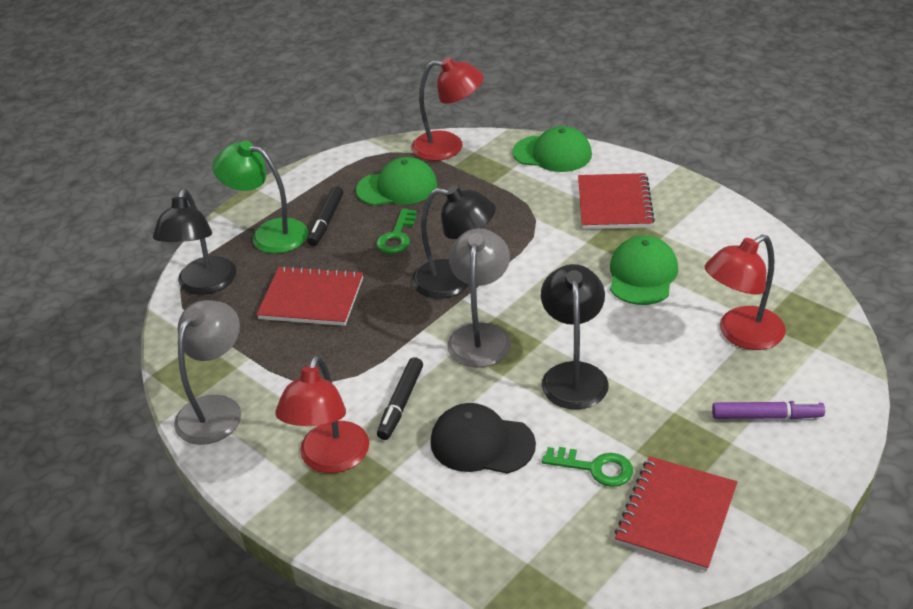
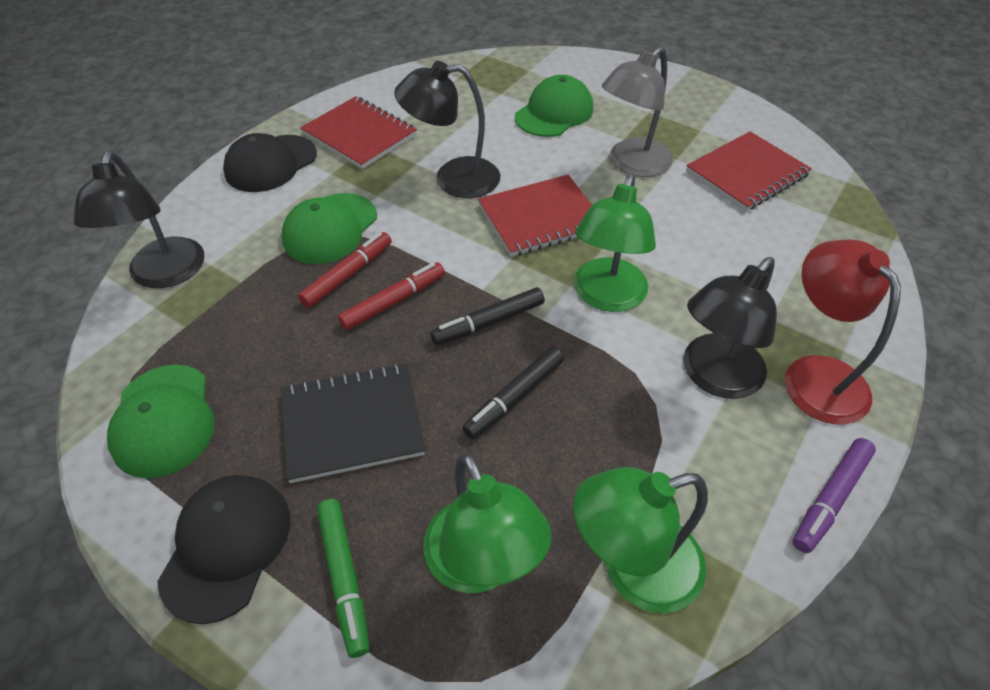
black cap: 1 -> 2
black notebook: 0 -> 1
green key: 2 -> 0
green lamp: 1 -> 3
green marker: 0 -> 1
grey lamp: 2 -> 1
red lamp: 3 -> 1
red marker: 0 -> 2

